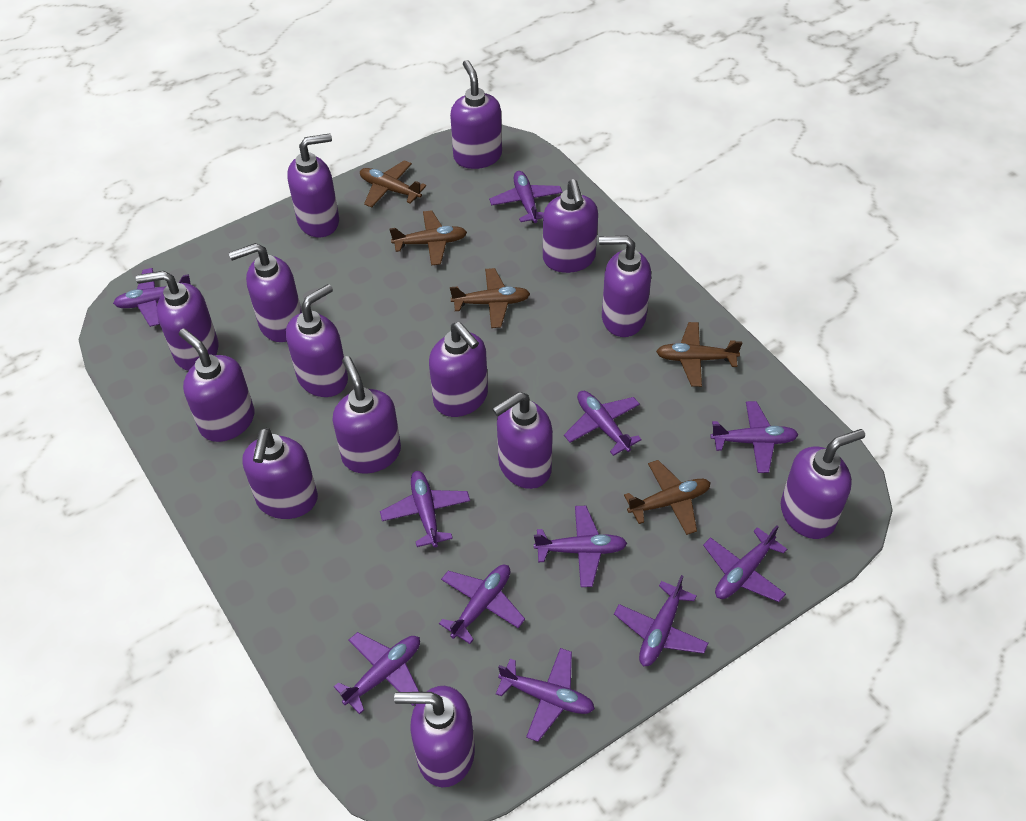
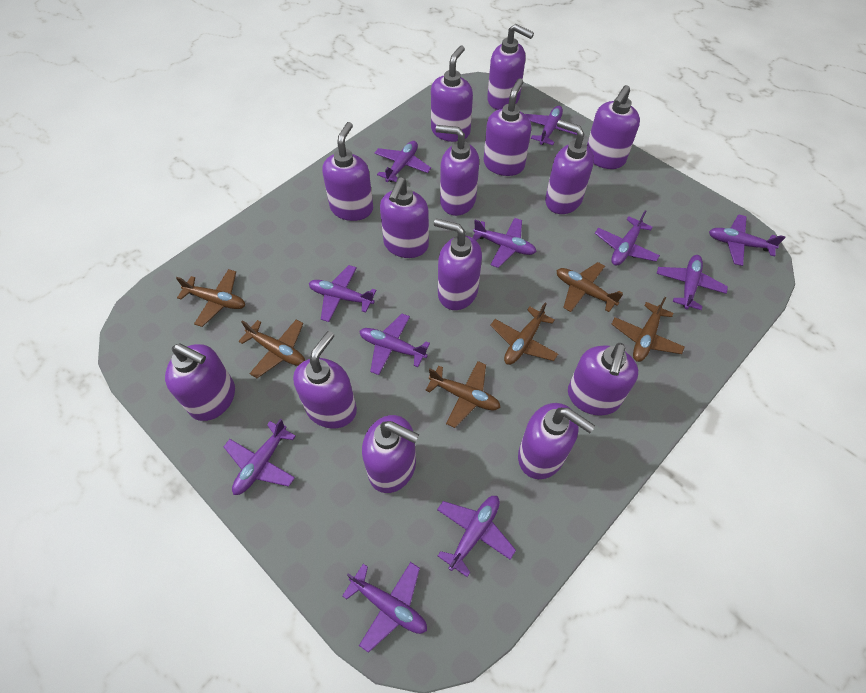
brown plane: 5 -> 6

